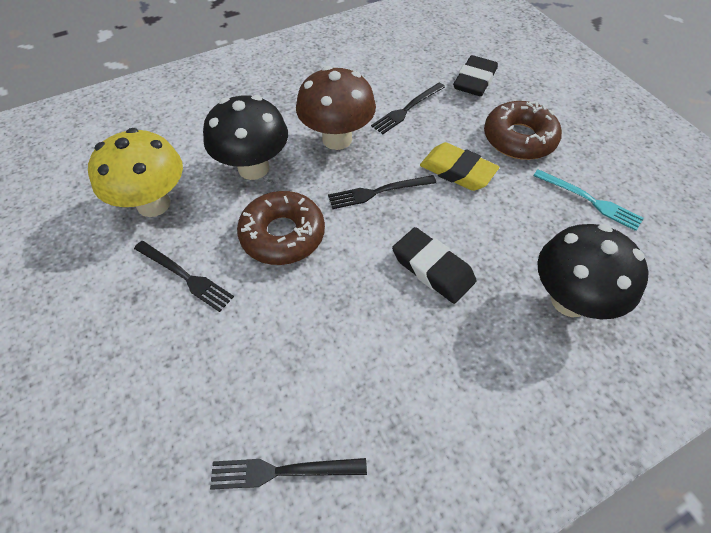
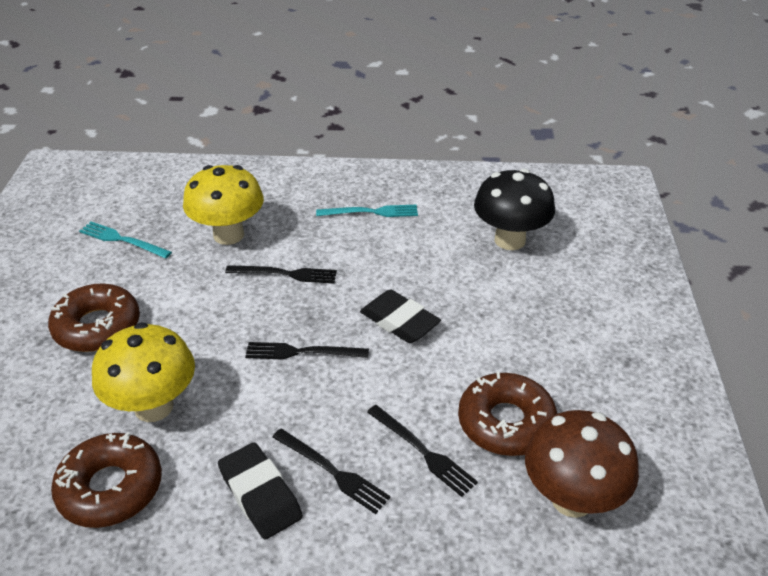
black mushroom: 2 -> 1
brown donut: 2 -> 3
turquoise fork: 1 -> 2
yellow eraser: 1 -> 0
yellow mushroom: 1 -> 2

